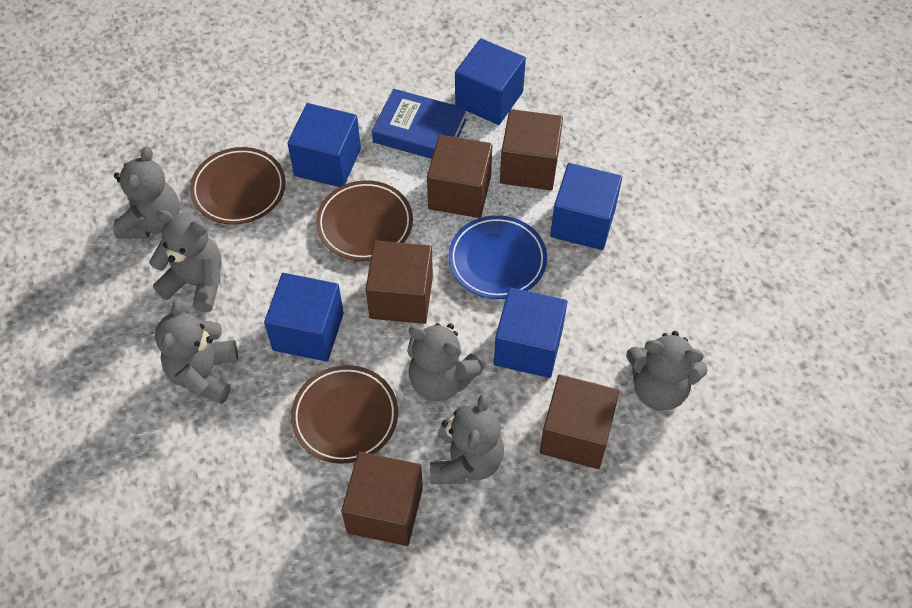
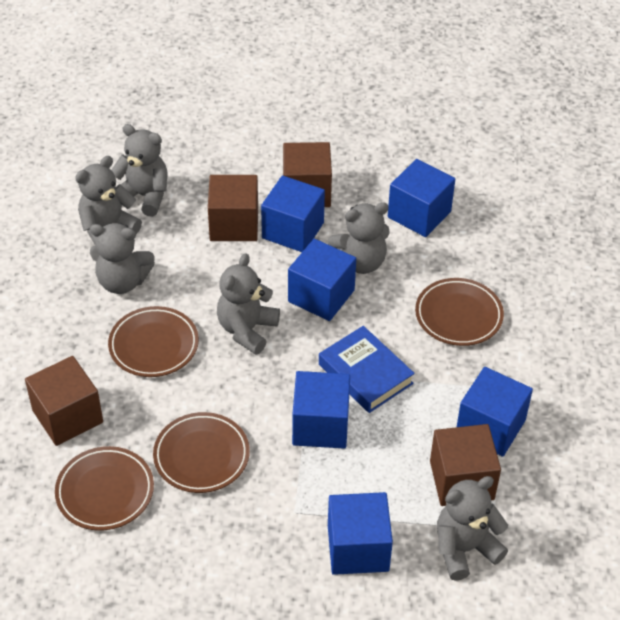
blue cube: 5 -> 6
blue plate: 1 -> 0
brown cube: 5 -> 4
brown plate: 3 -> 4

